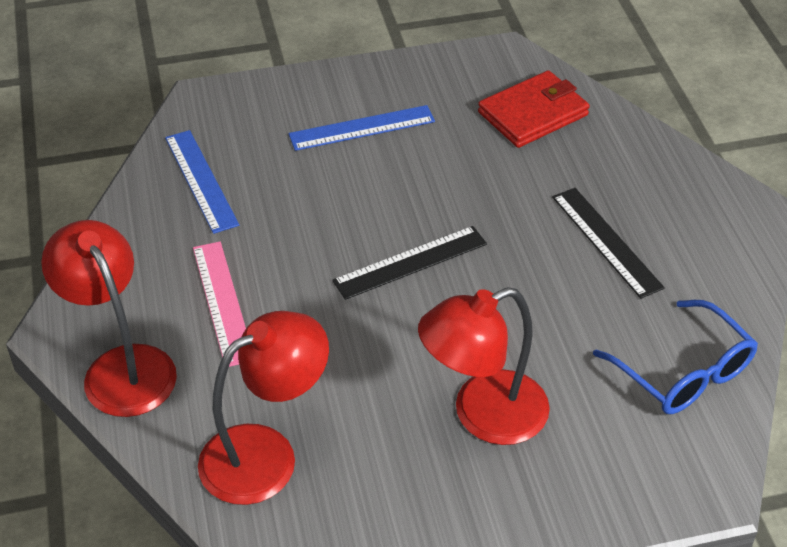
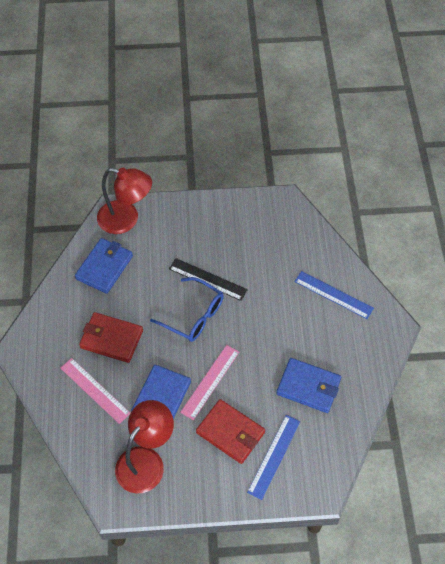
black ruler: 2 -> 1
blue wallet: 0 -> 3
pink ruler: 1 -> 2
red lamp: 3 -> 2
red wallet: 1 -> 2

